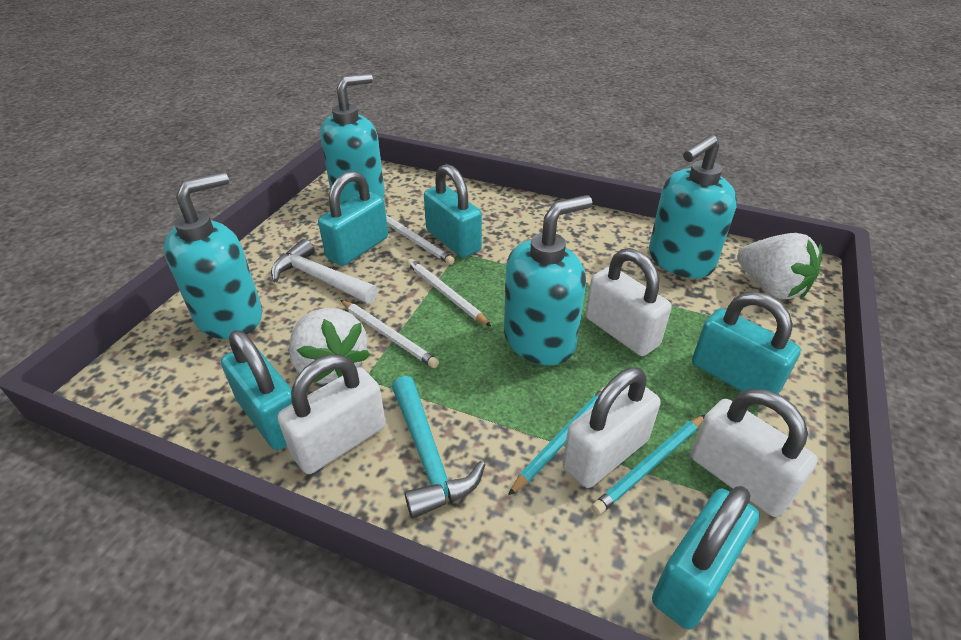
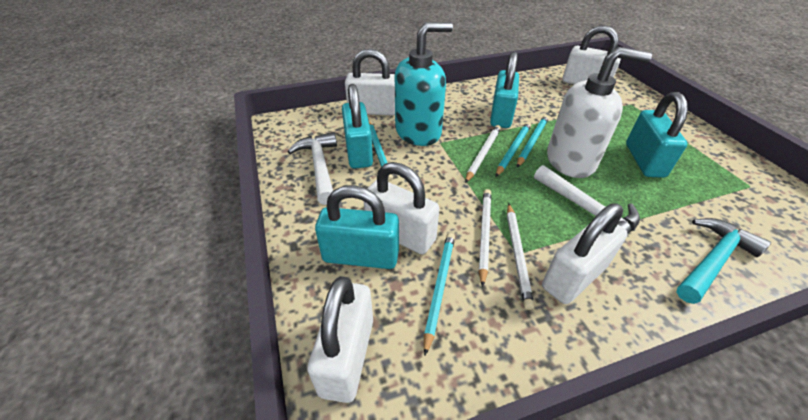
turquoise padlock: 5 -> 4
turquoise pencil: 2 -> 4
turquoise soap dispenser: 4 -> 1
white hammer: 1 -> 2
white padlock: 4 -> 5
white soap dispenser: 0 -> 1
white strawberry: 2 -> 0

